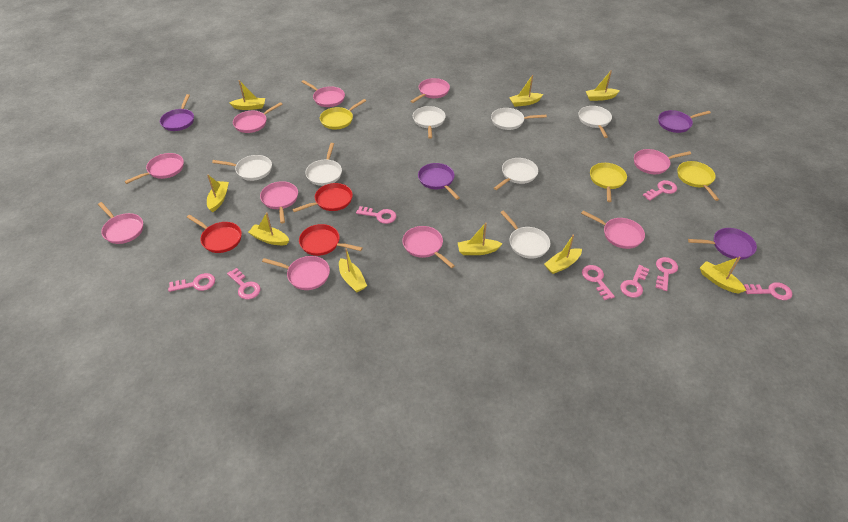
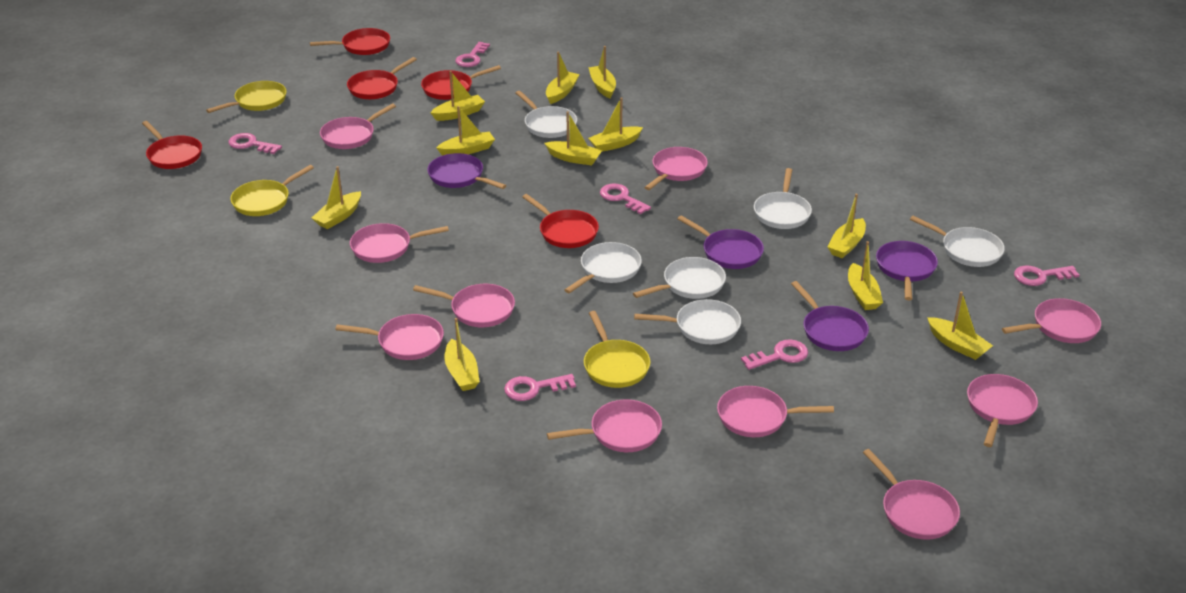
pink key: 8 -> 6
red pan: 3 -> 5
white pan: 7 -> 6
yellow boat: 9 -> 11

